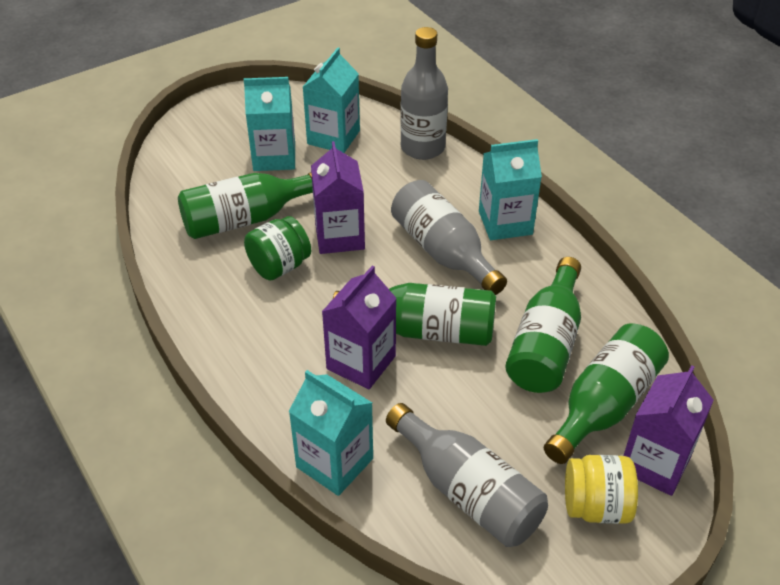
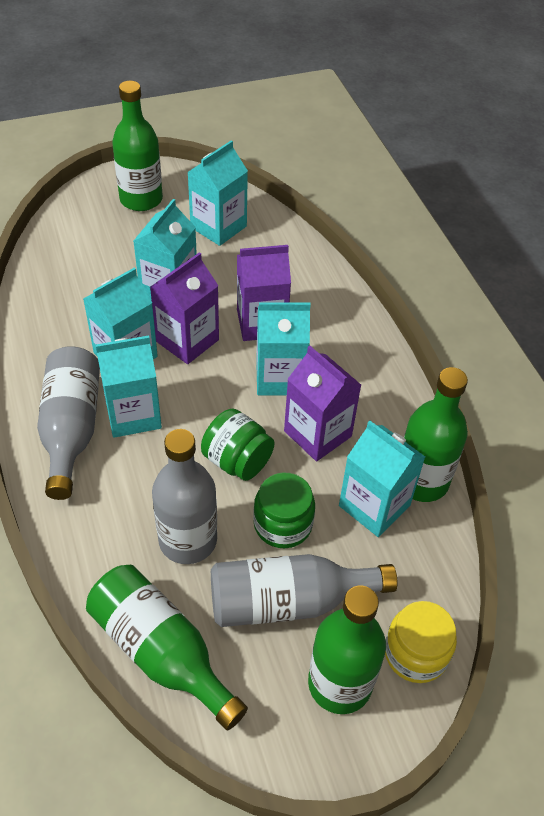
green jar: 1 -> 2
turquoise carton: 4 -> 6

